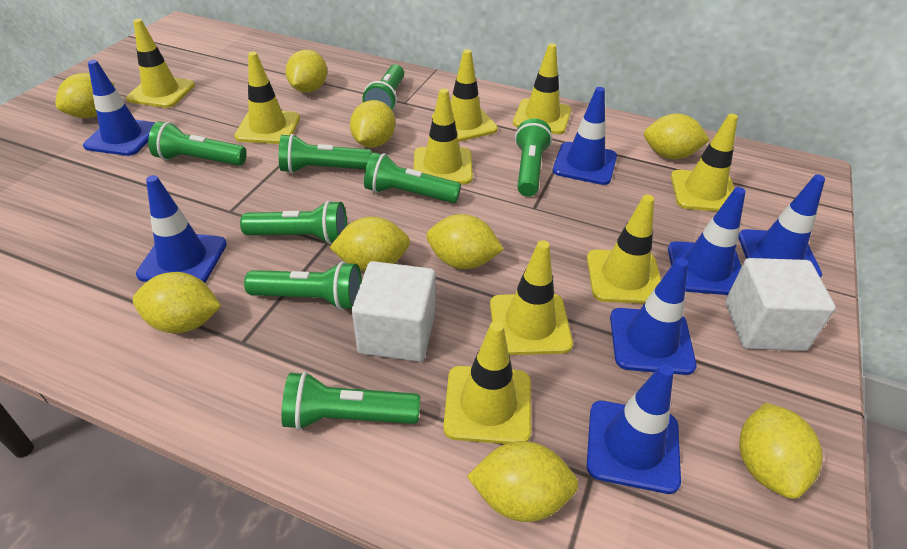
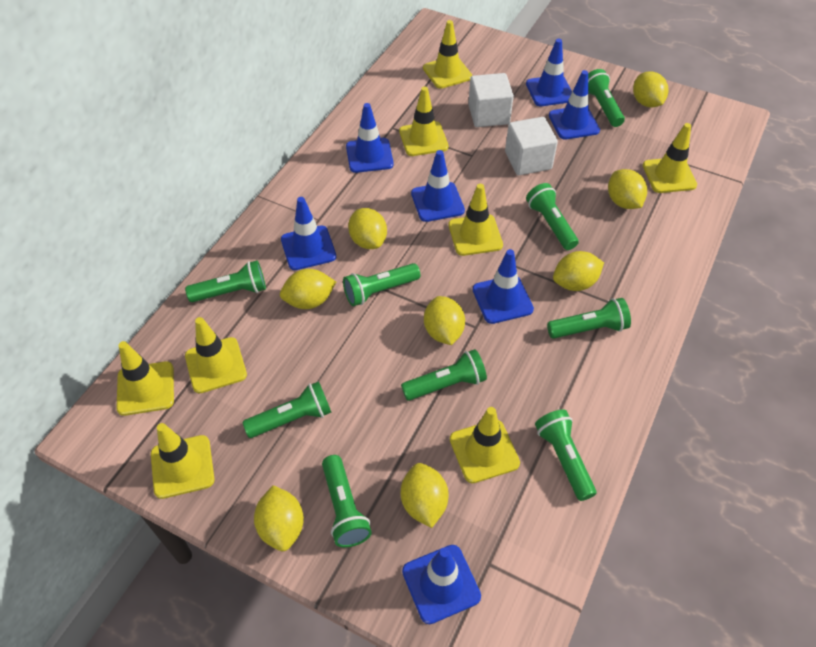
green flashlight: 8 -> 9
yellow lemon: 9 -> 8
yellow traffic cone: 9 -> 8

